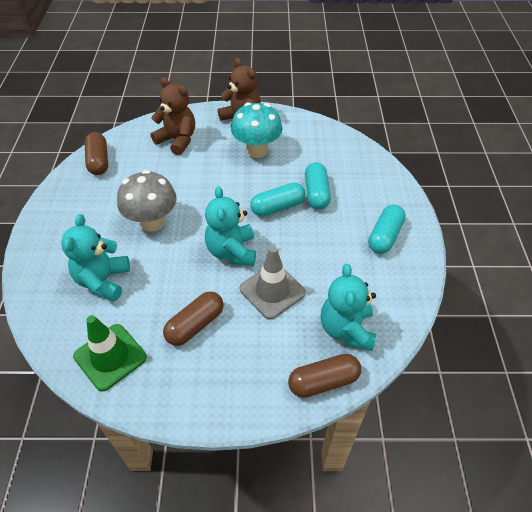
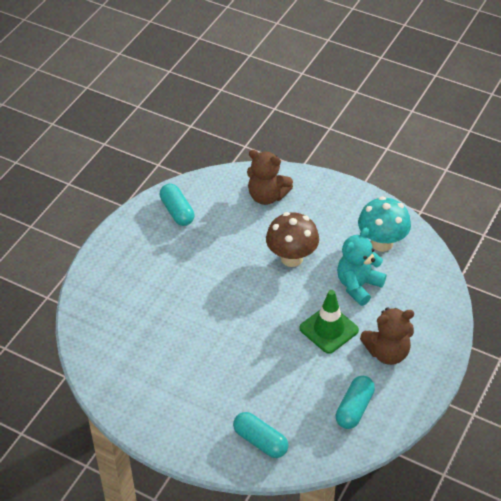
brown capsule: 3 -> 0
brown mushroom: 0 -> 1
grey mushroom: 1 -> 0
grey traffic cone: 1 -> 0
turquoise teddy bear: 3 -> 1

